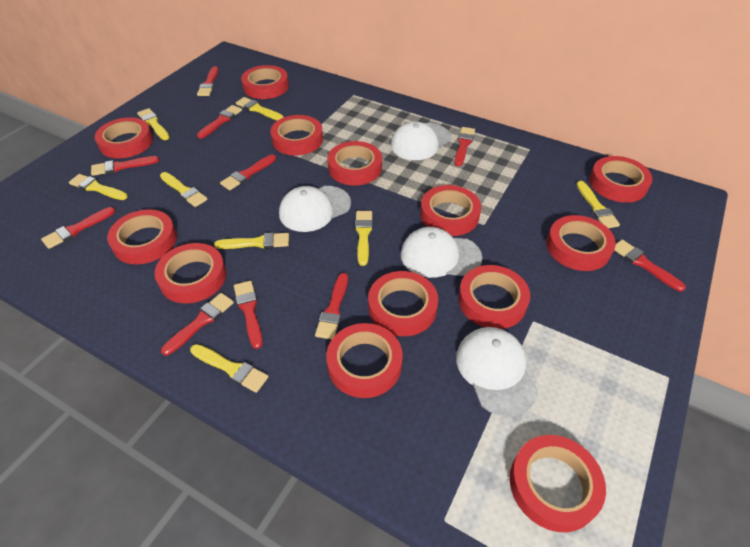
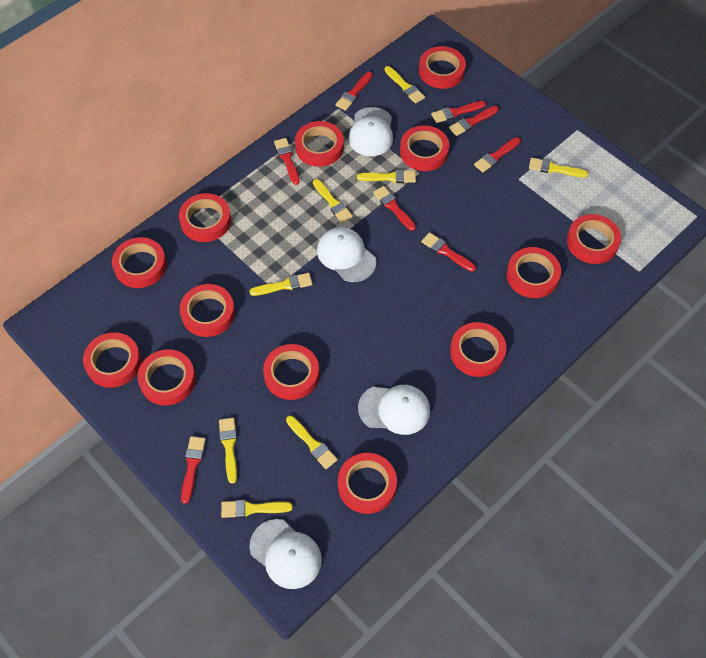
red brush: 10 -> 8

